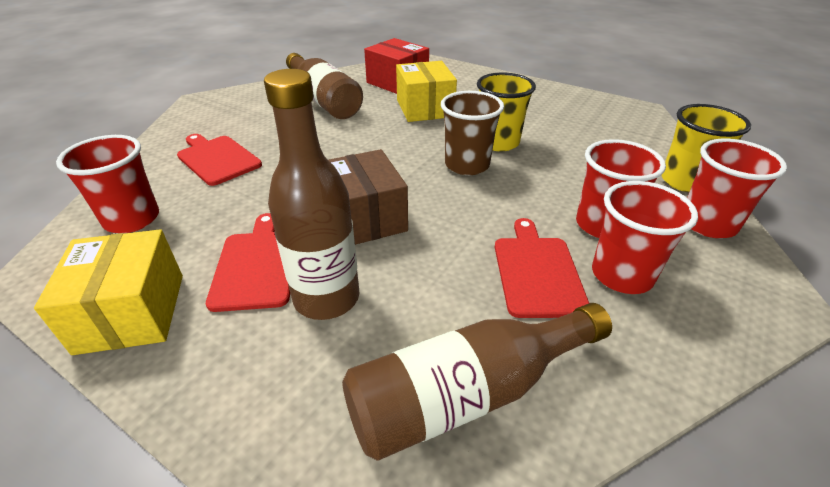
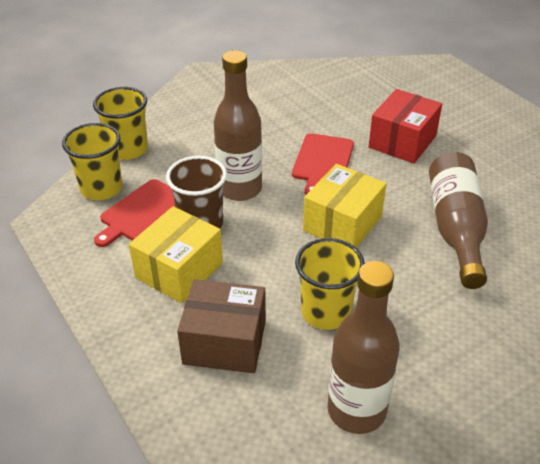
red cup: 4 -> 0
red cutting board: 3 -> 2
yellow cup: 2 -> 3

